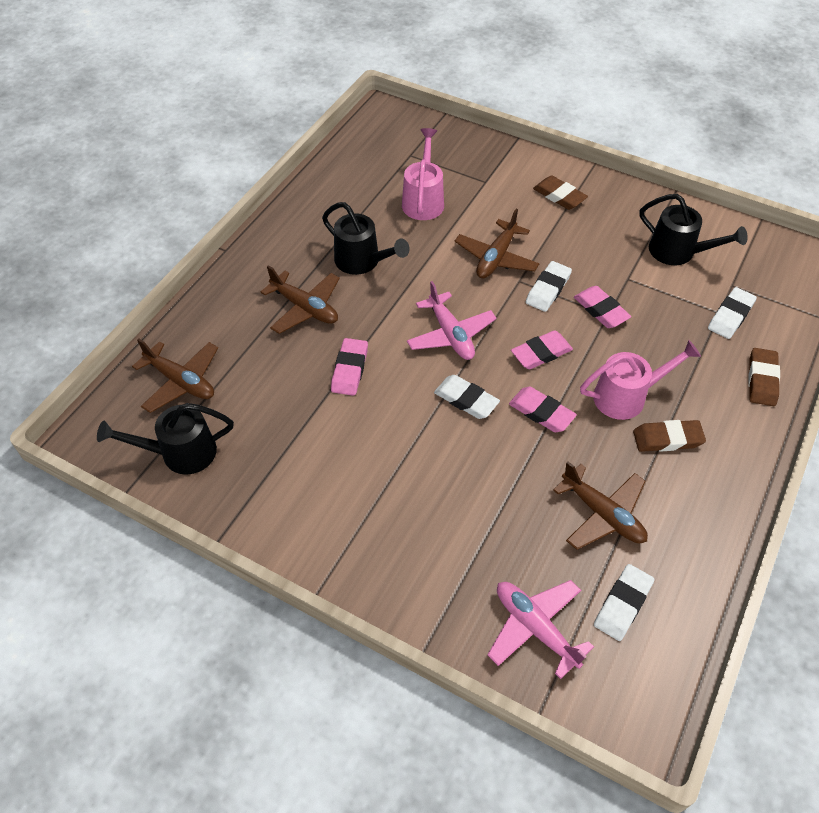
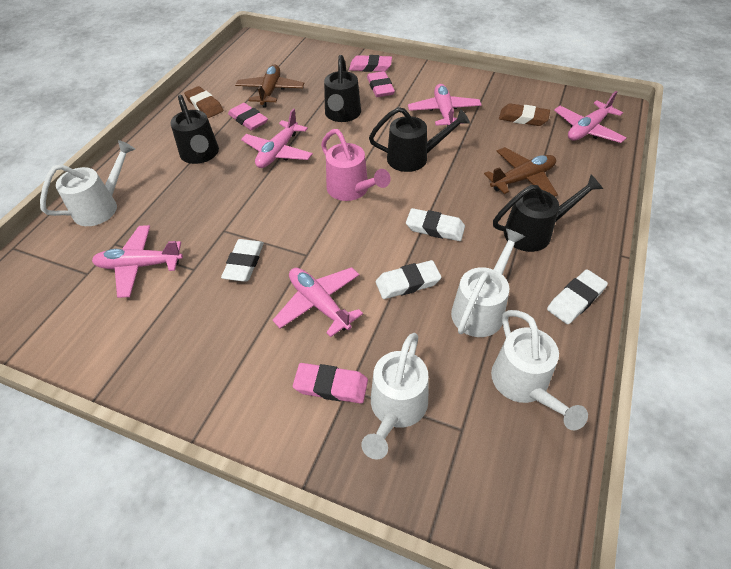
black watering can: 3 -> 4
brown eraser: 3 -> 2
brown plane: 4 -> 2
pink plane: 2 -> 5
pink watering can: 2 -> 1
white watering can: 0 -> 4

